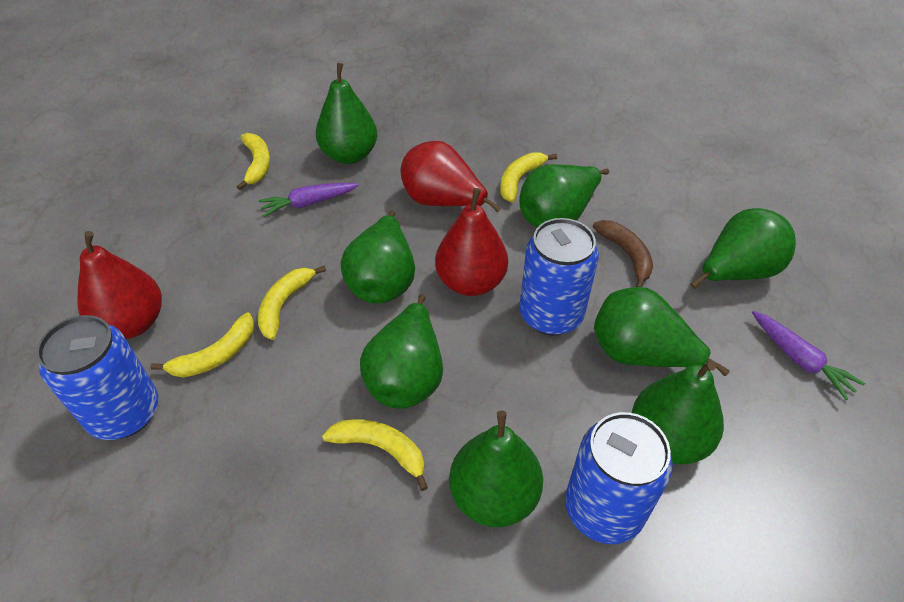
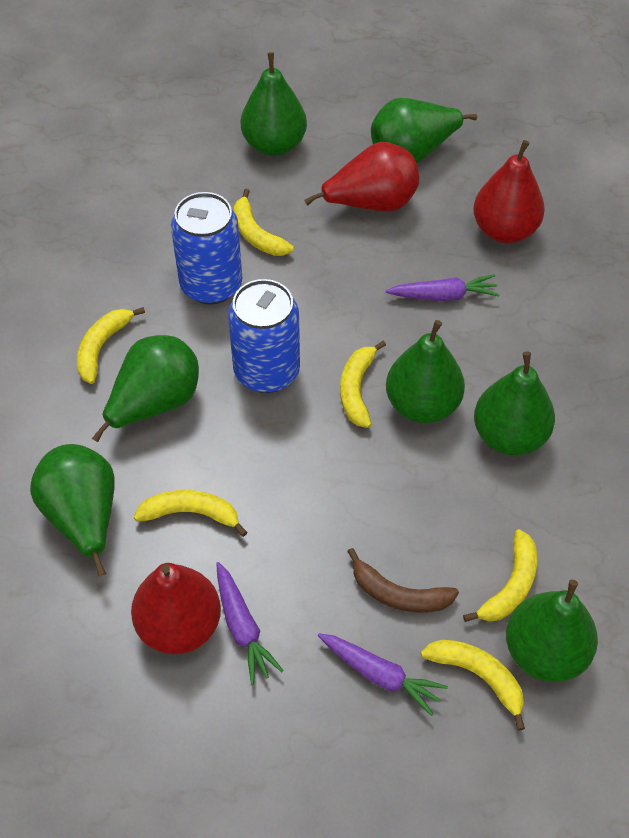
blue can: 3 -> 2
green pear: 8 -> 7
purple carrot: 2 -> 3
yellow banana: 5 -> 6

